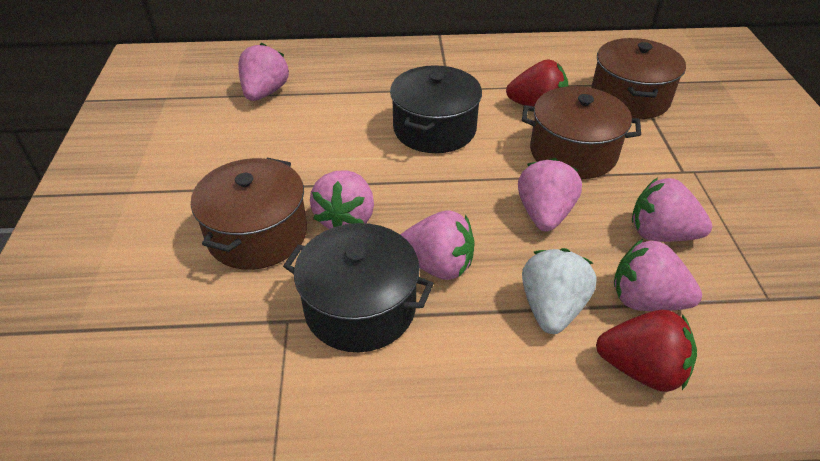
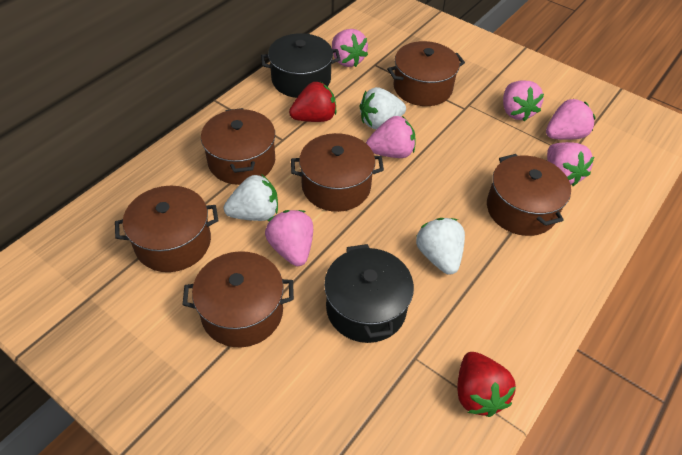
brown pot: 3 -> 6
white strawberry: 1 -> 3

